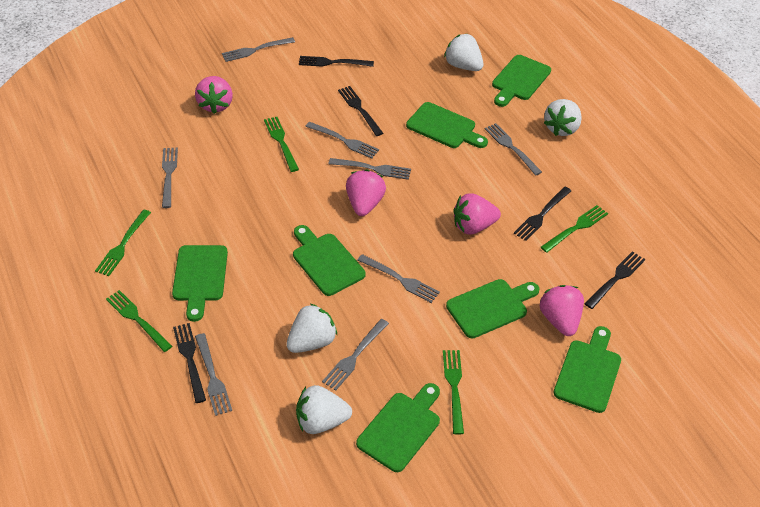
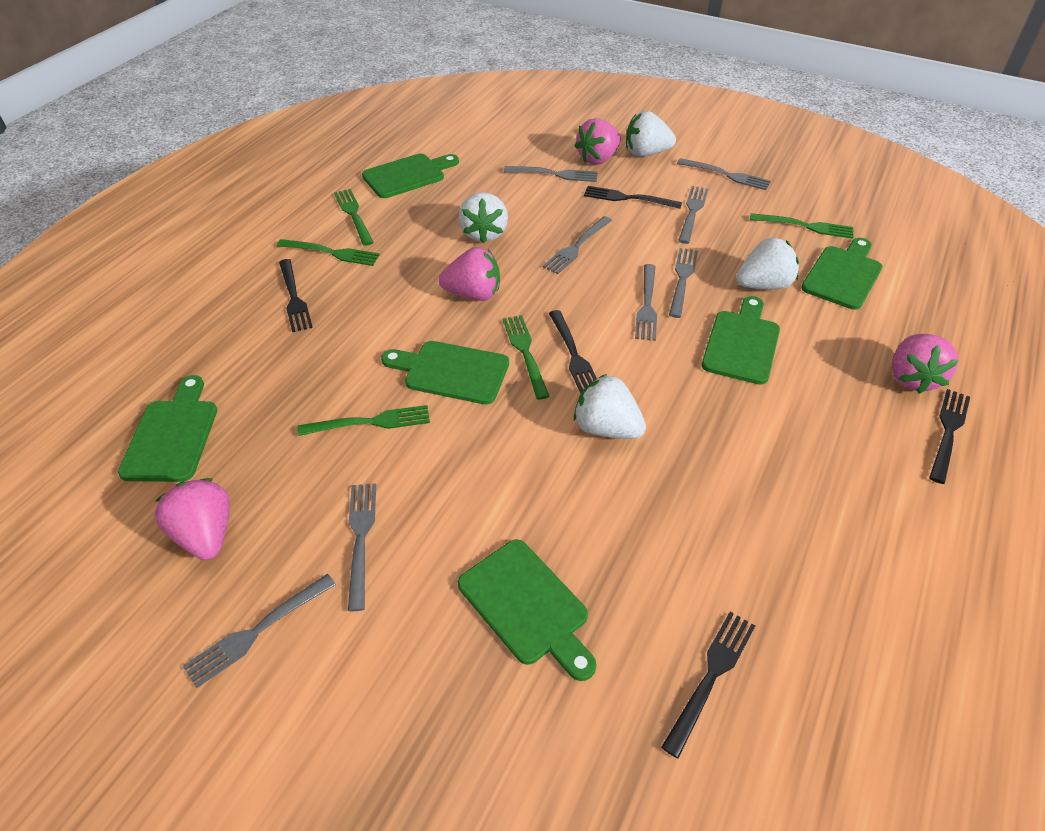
green cutting board: 7 -> 6

